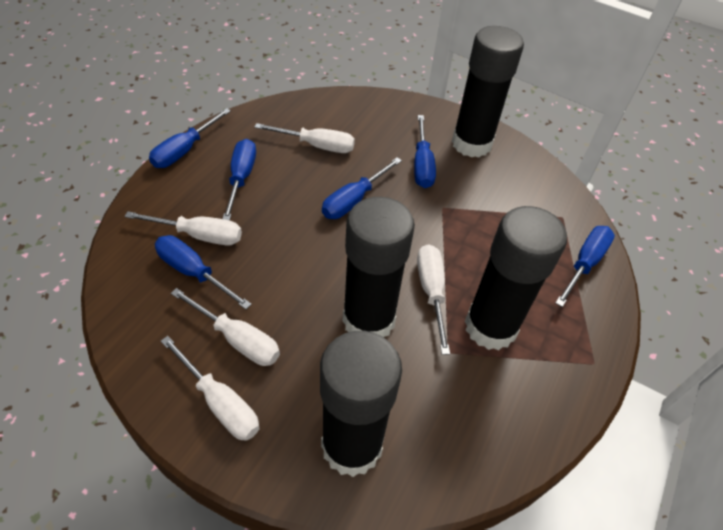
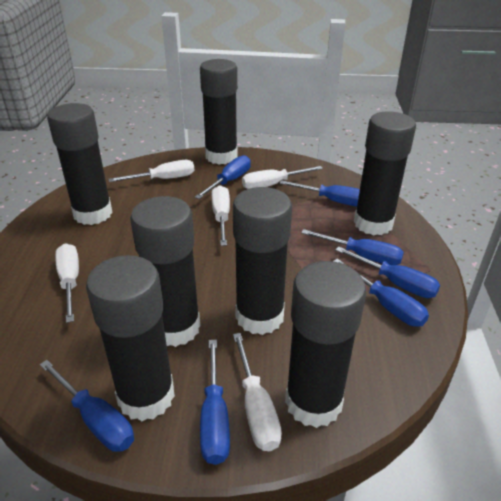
black glue stick: 4 -> 7
blue screwdriver: 6 -> 7

